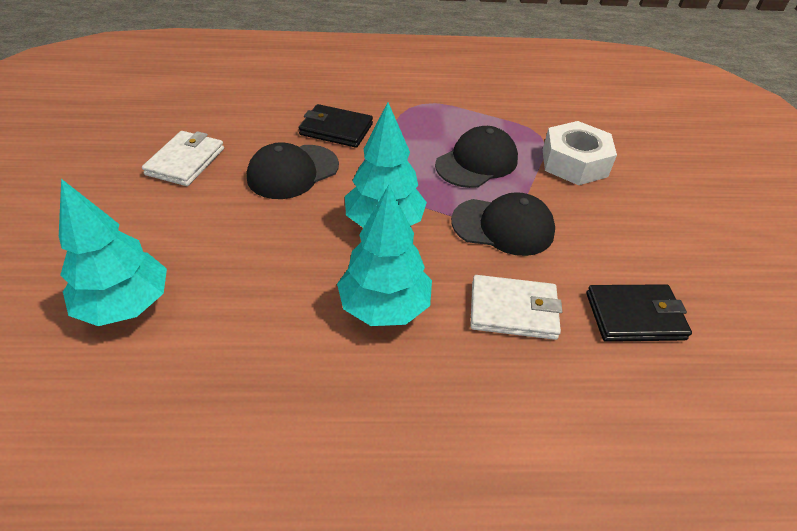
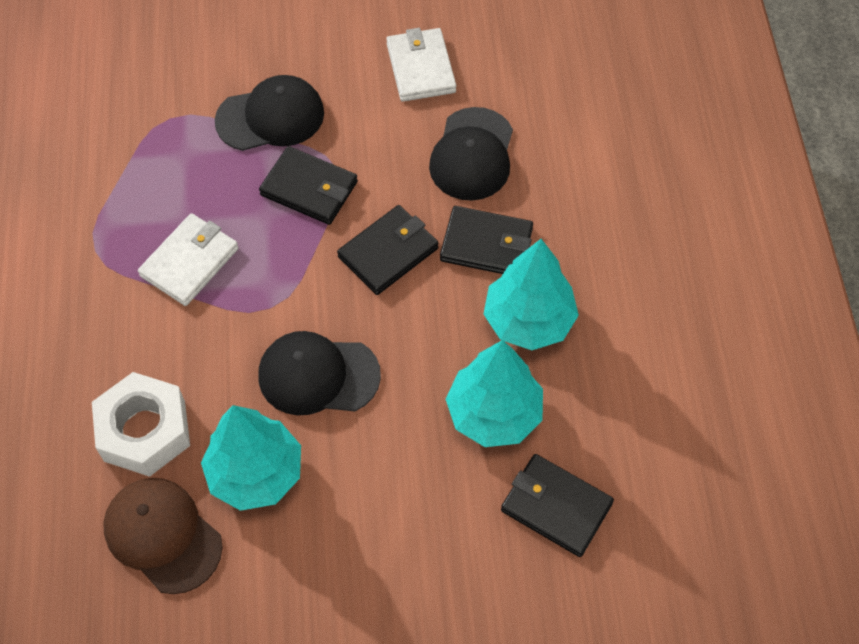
black wallet: 2 -> 4
brown cap: 0 -> 1

